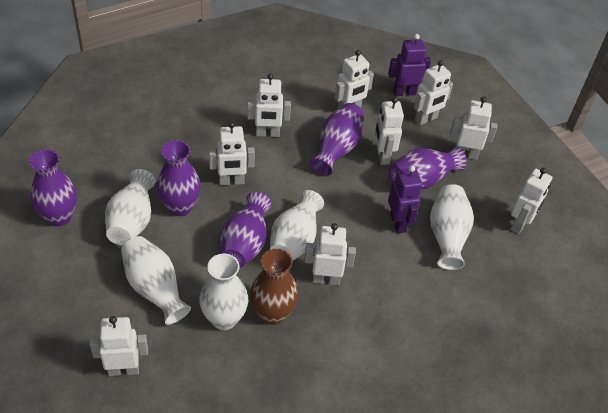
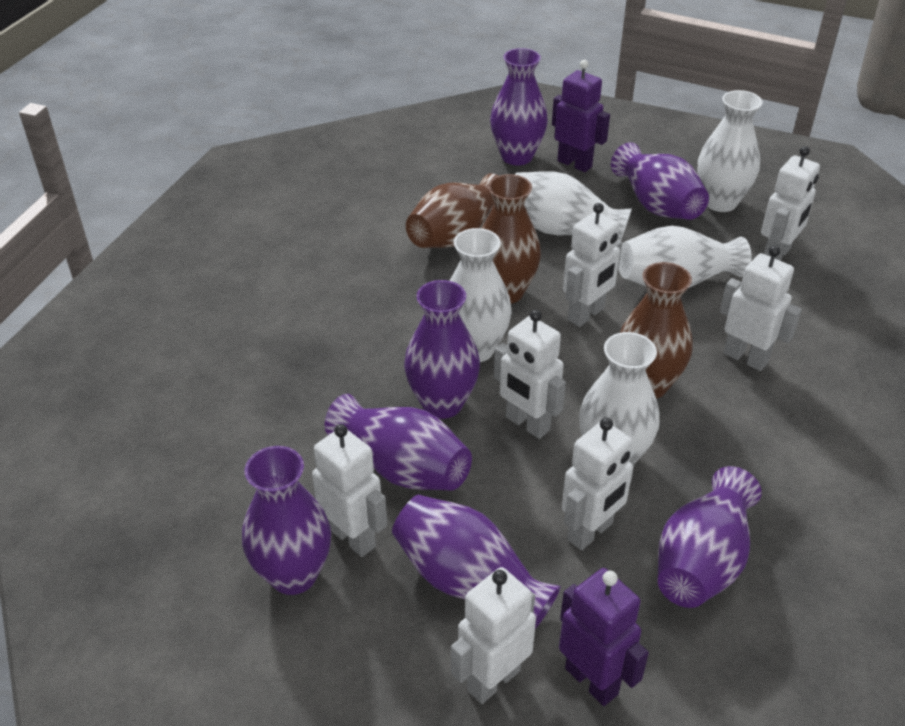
brown vase: 1 -> 3
purple vase: 5 -> 7
white robot: 9 -> 7

